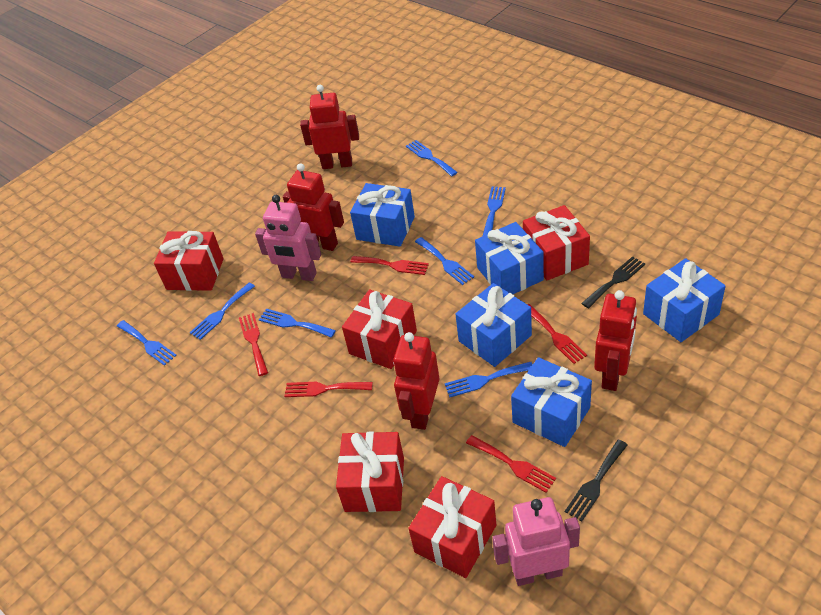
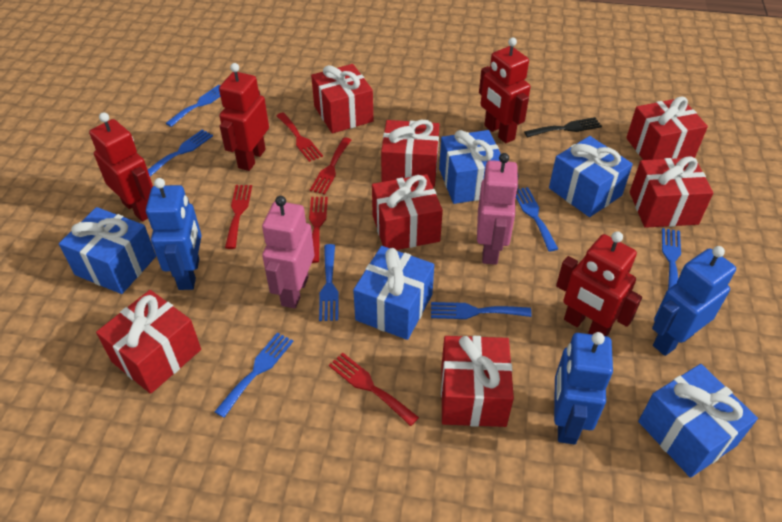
black fork: 2 -> 1
blue robot: 0 -> 3
red gift: 5 -> 7

